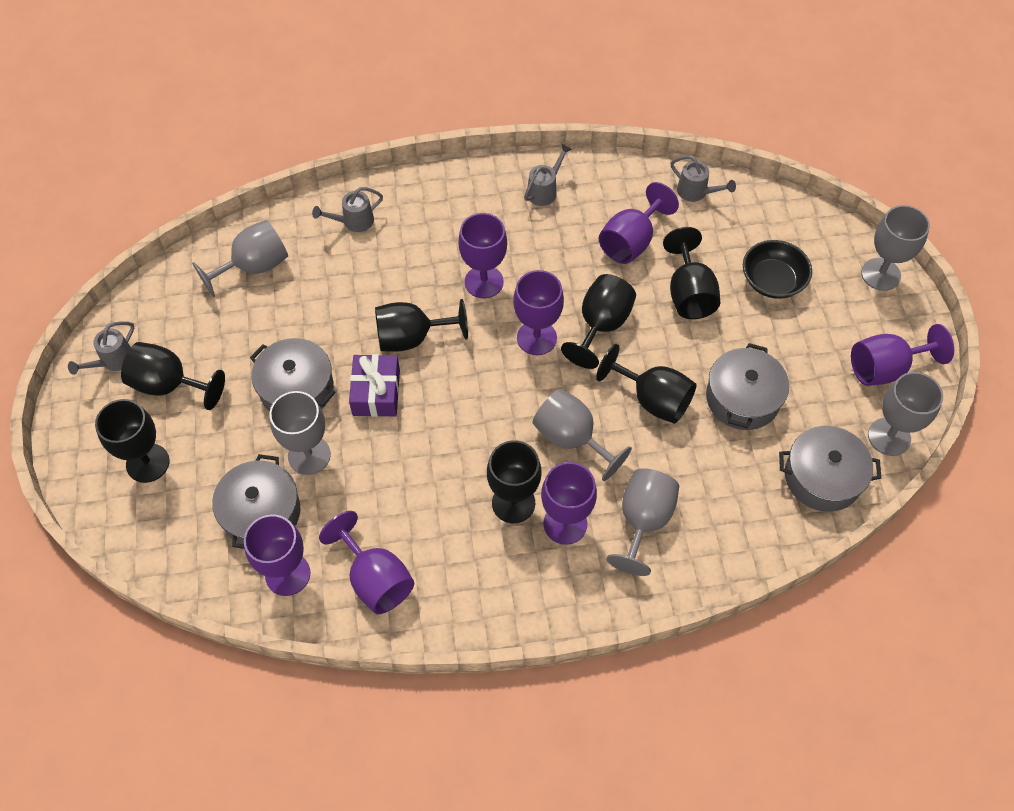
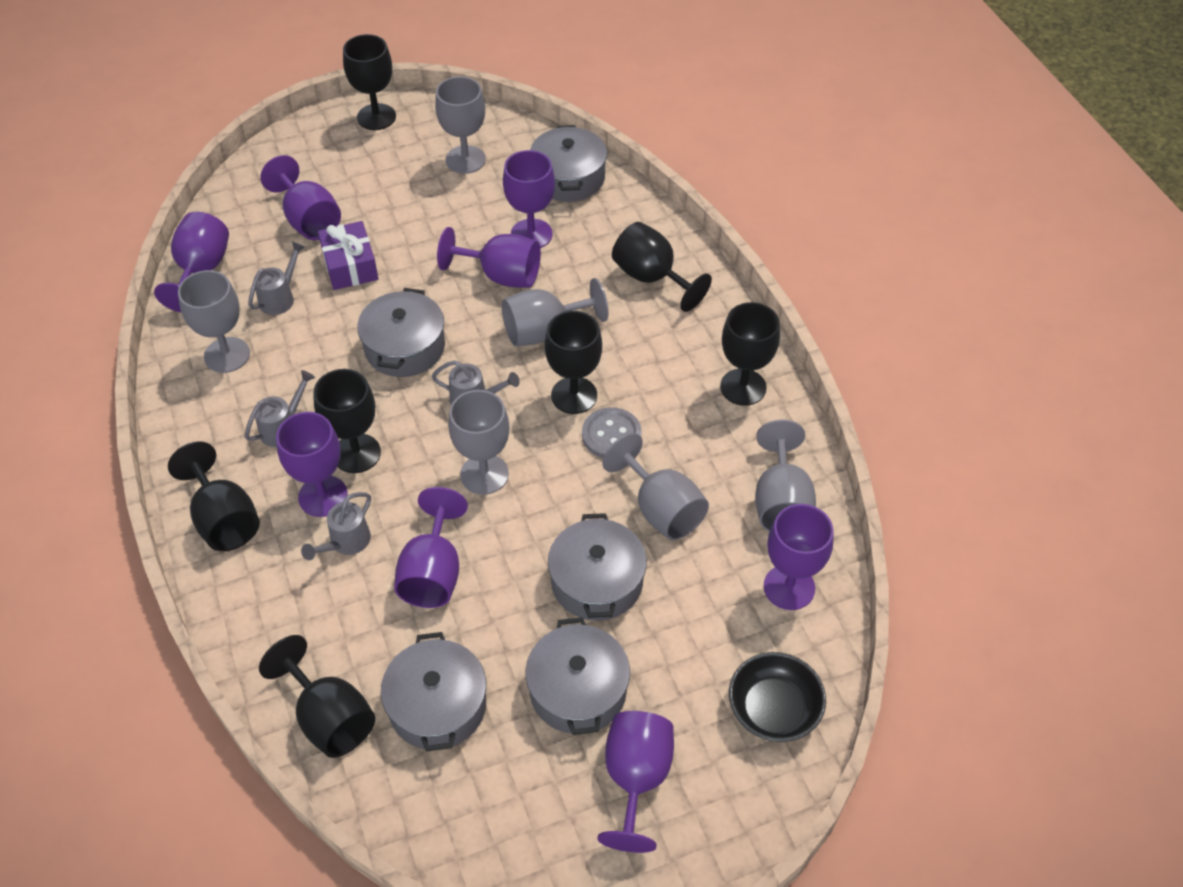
grey button: 0 -> 1
grey pot: 4 -> 5
purple goblet: 7 -> 8

